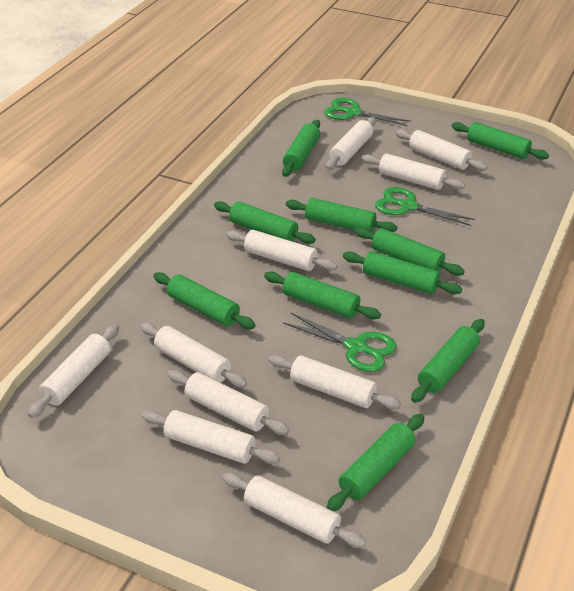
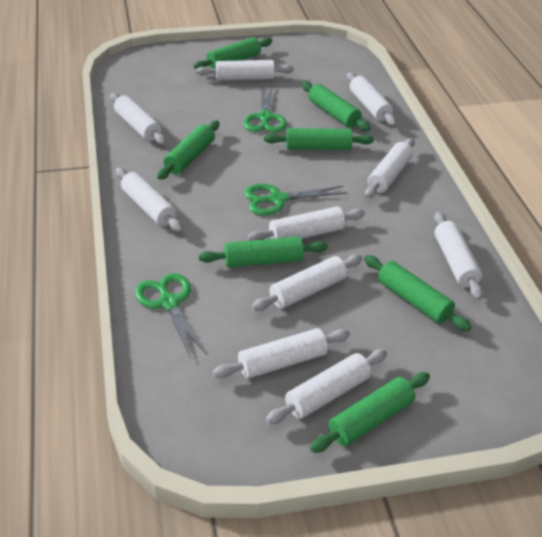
green rolling pin: 10 -> 7

